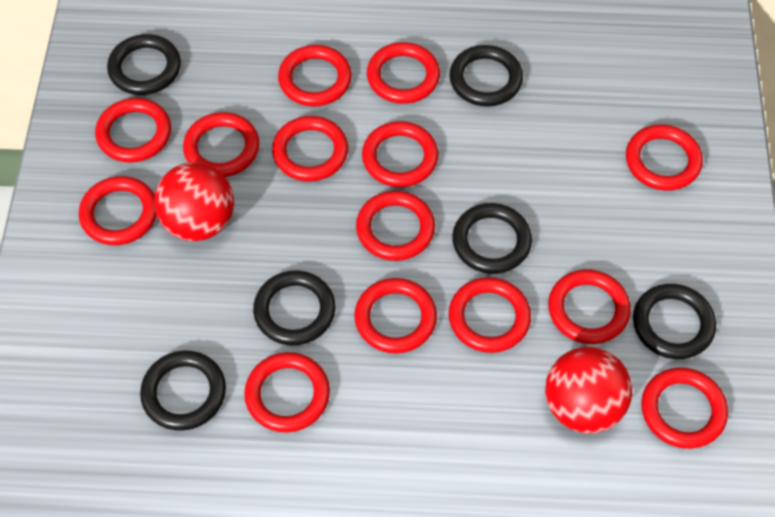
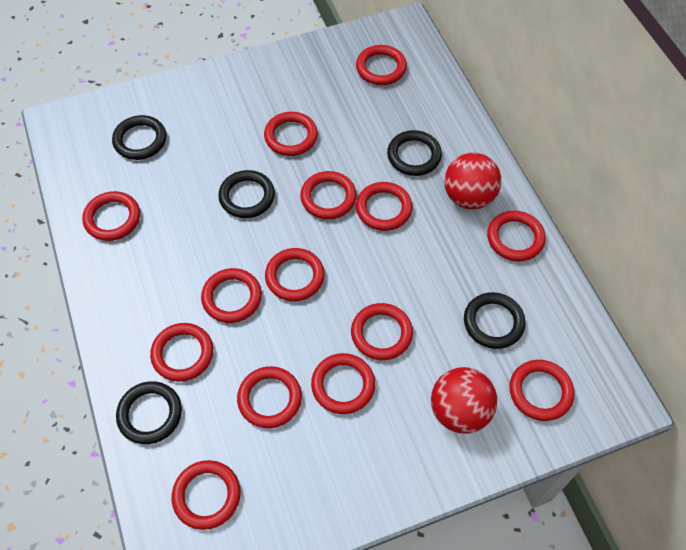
black ring: 6 -> 5

